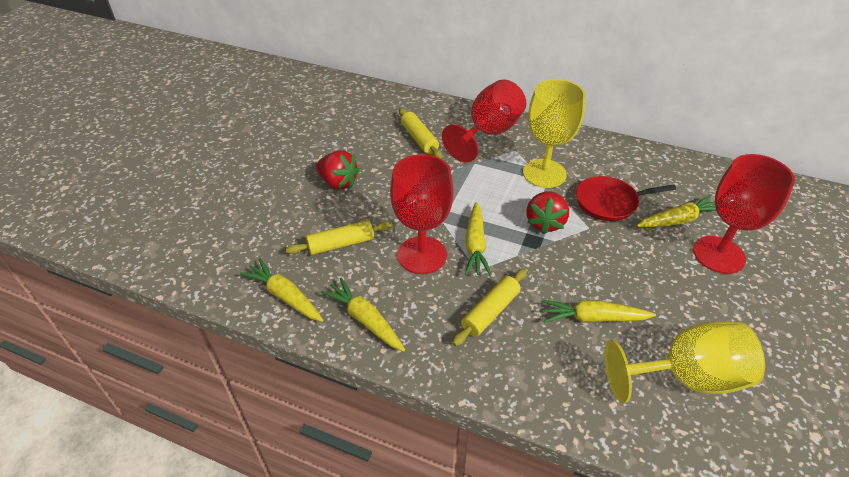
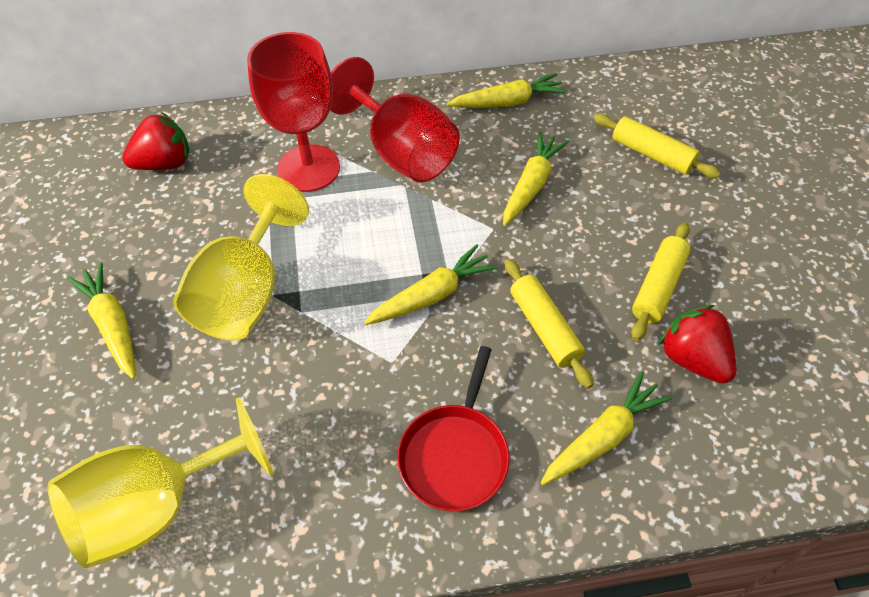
red goblet: 3 -> 2

